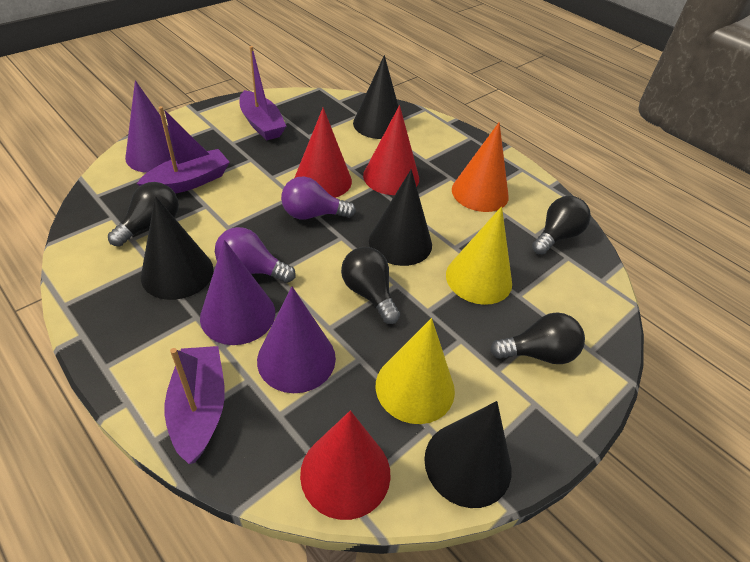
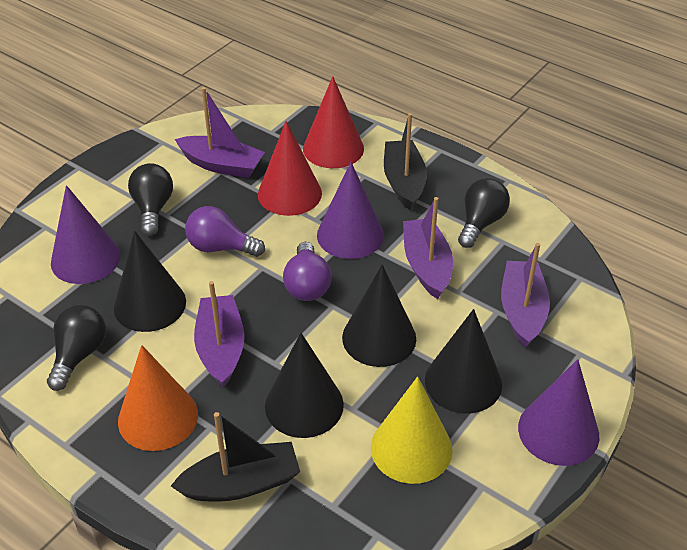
black boat: 0 -> 2
black light bulb: 4 -> 3
purple boat: 3 -> 4
red cone: 3 -> 2
yellow cone: 2 -> 1

